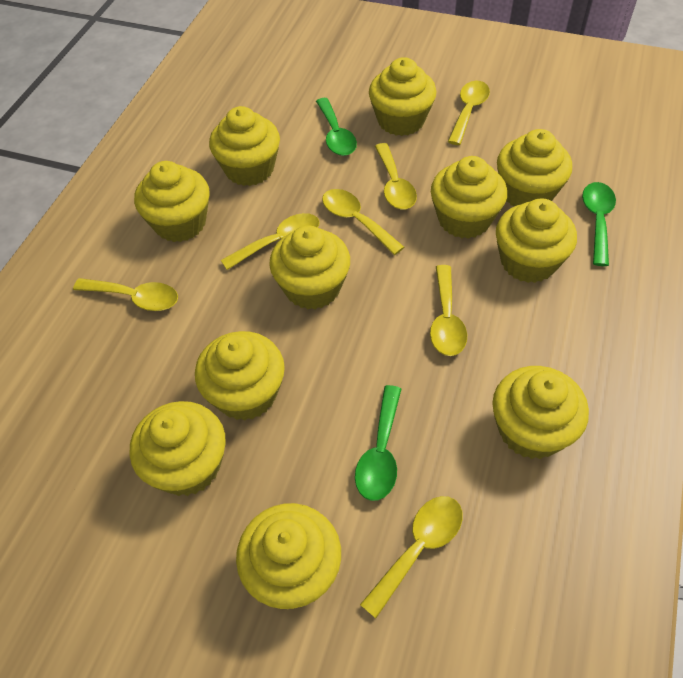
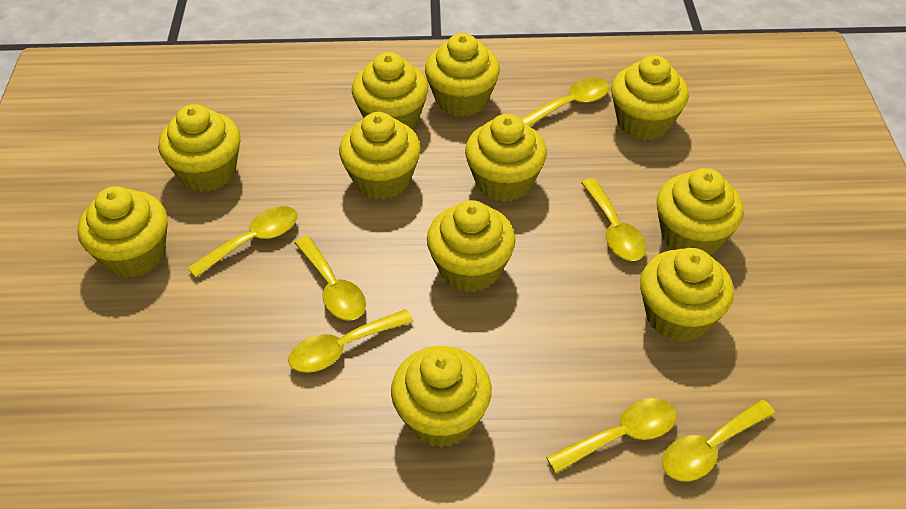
green spoon: 3 -> 0

